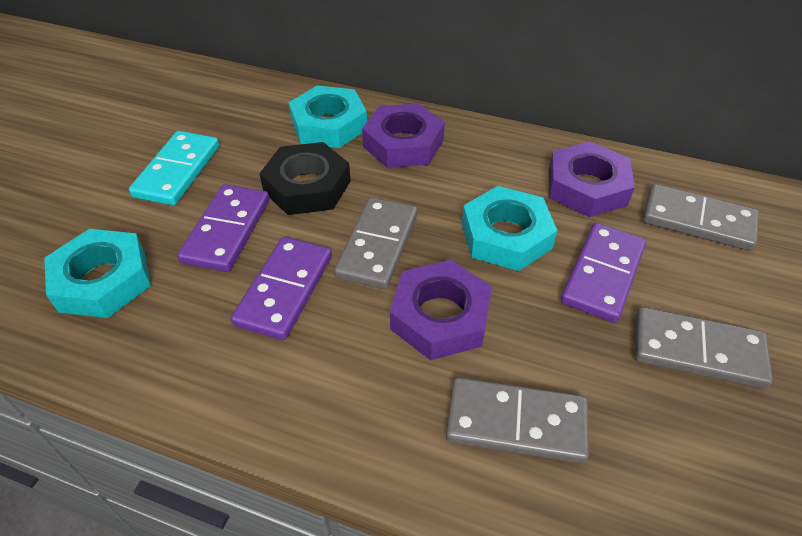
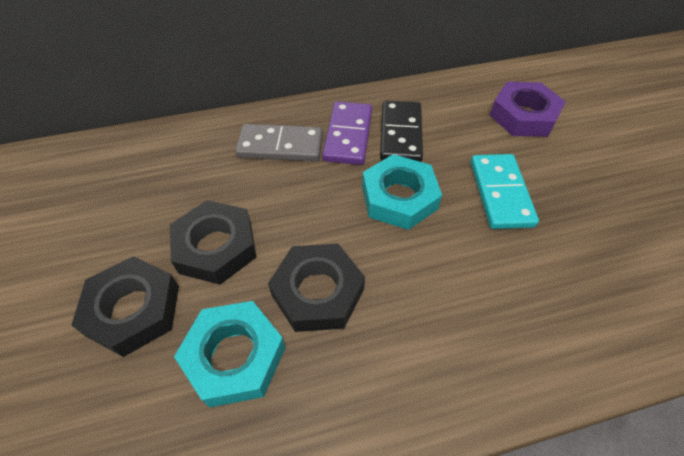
black domino: 0 -> 1
black nut: 1 -> 3
grey domino: 4 -> 1
purple domino: 3 -> 1
purple nut: 3 -> 1
turquoise nut: 3 -> 2

